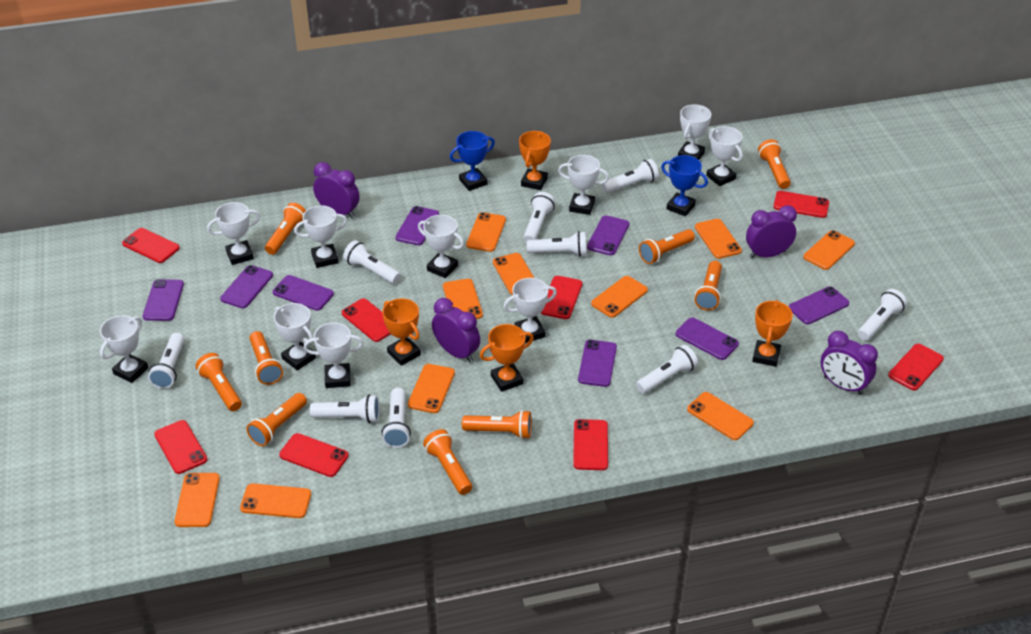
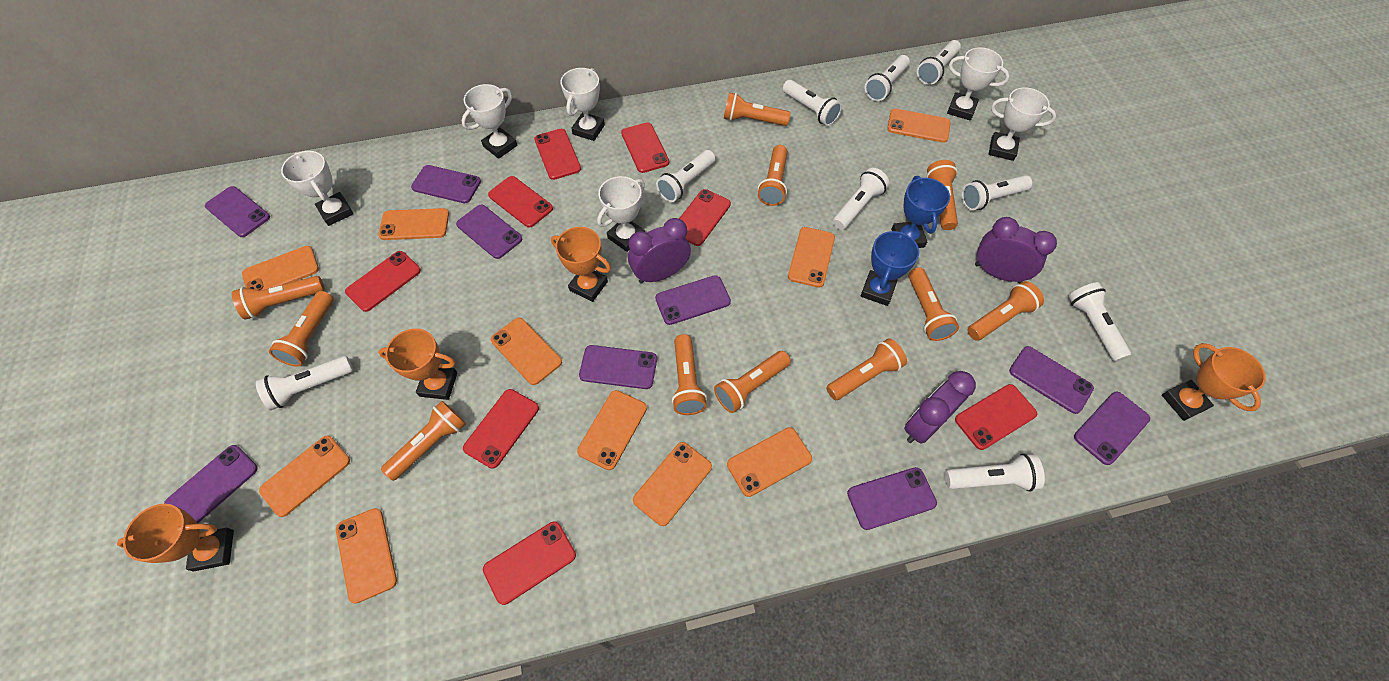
orange flashlight: 9 -> 11
purple clock: 4 -> 3
purple phone: 8 -> 9
white trophy: 10 -> 6

